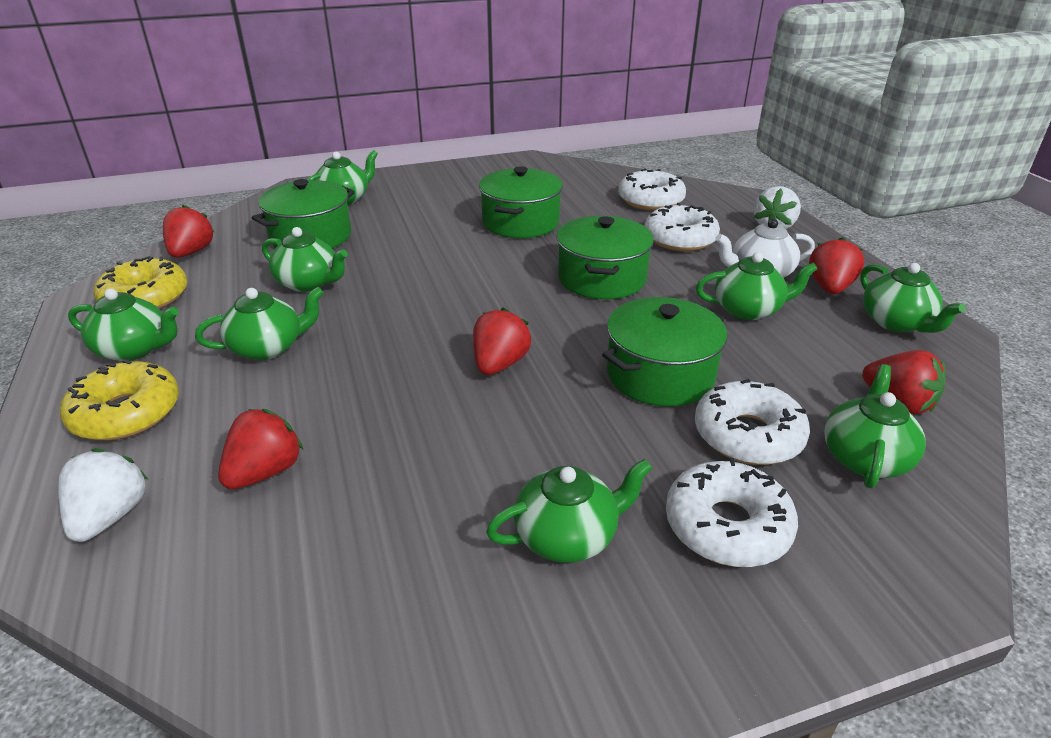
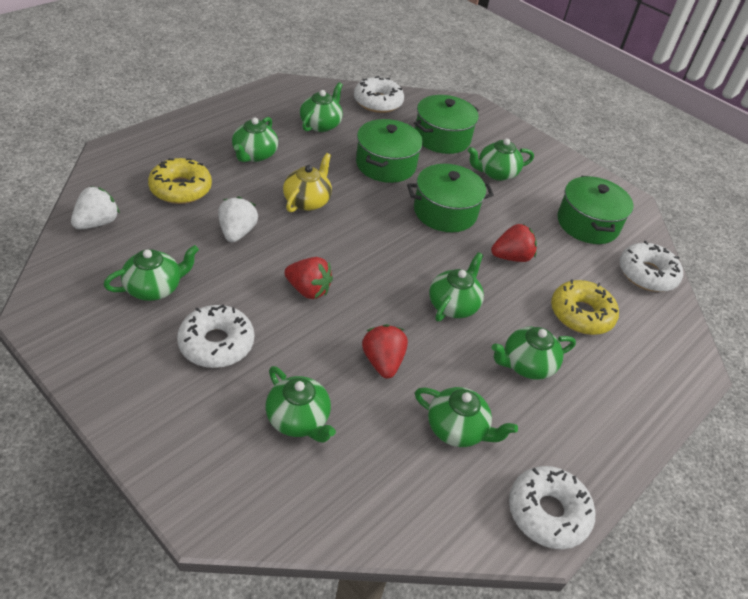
red strawberry: 5 -> 3
white teapot: 1 -> 0
yellow teapot: 0 -> 1

